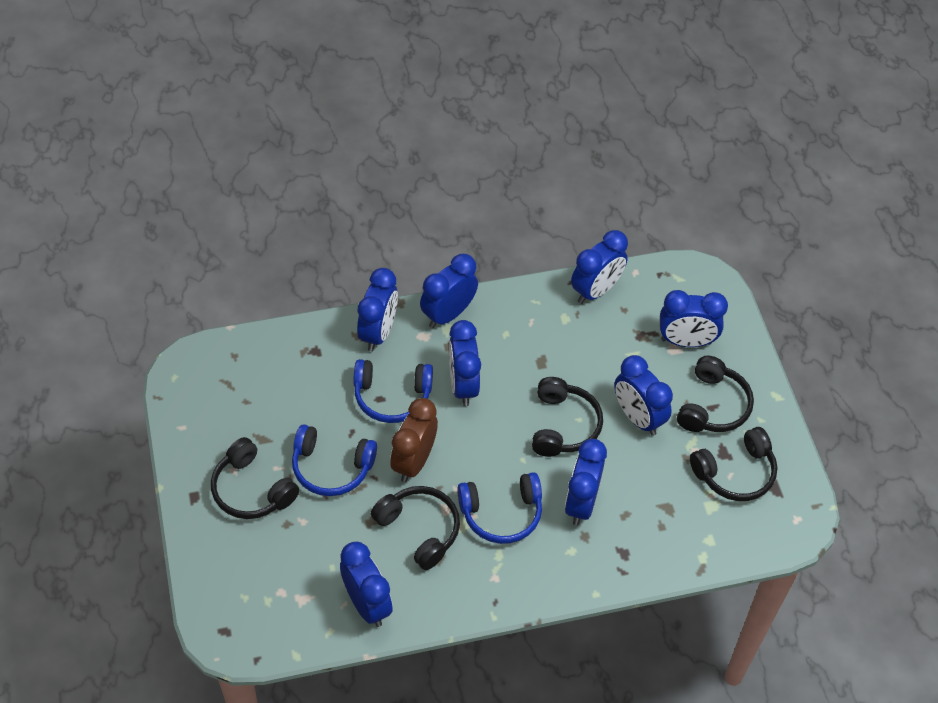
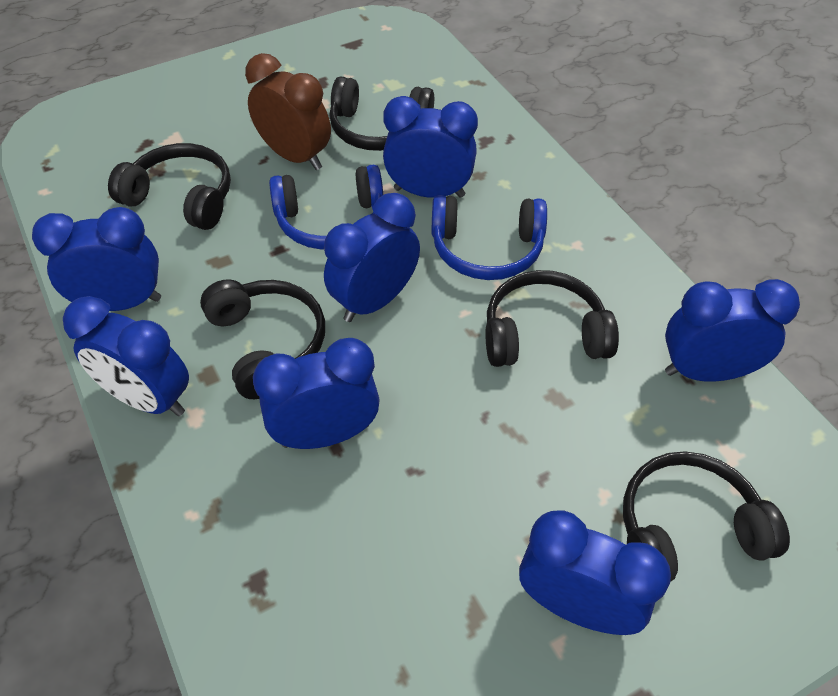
blue clock: 8 -> 7
blue headphones: 3 -> 2

